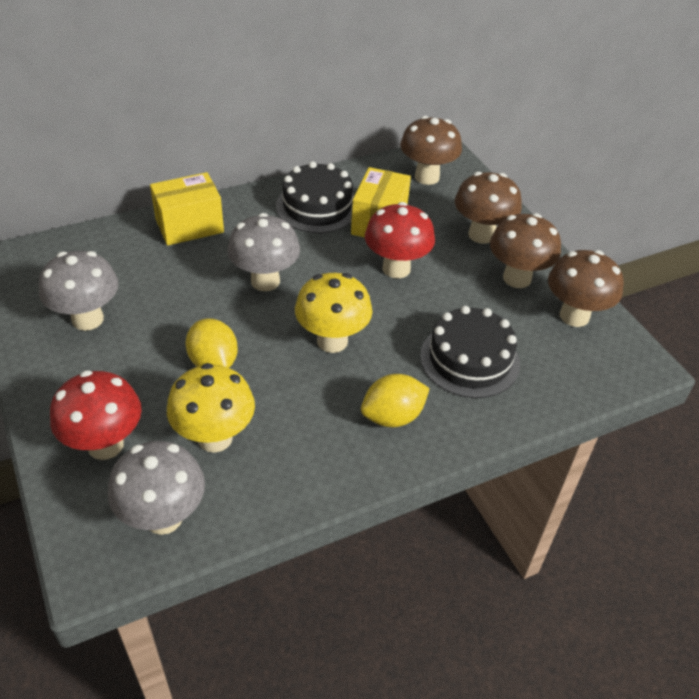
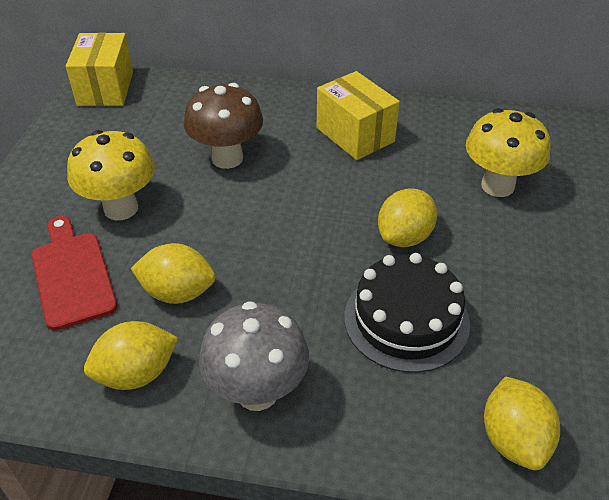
black cake: 2 -> 1
brown mushroom: 4 -> 1
grey mushroom: 3 -> 1
red cutting board: 0 -> 1
red mushroom: 2 -> 0
yellow lemon: 2 -> 4

